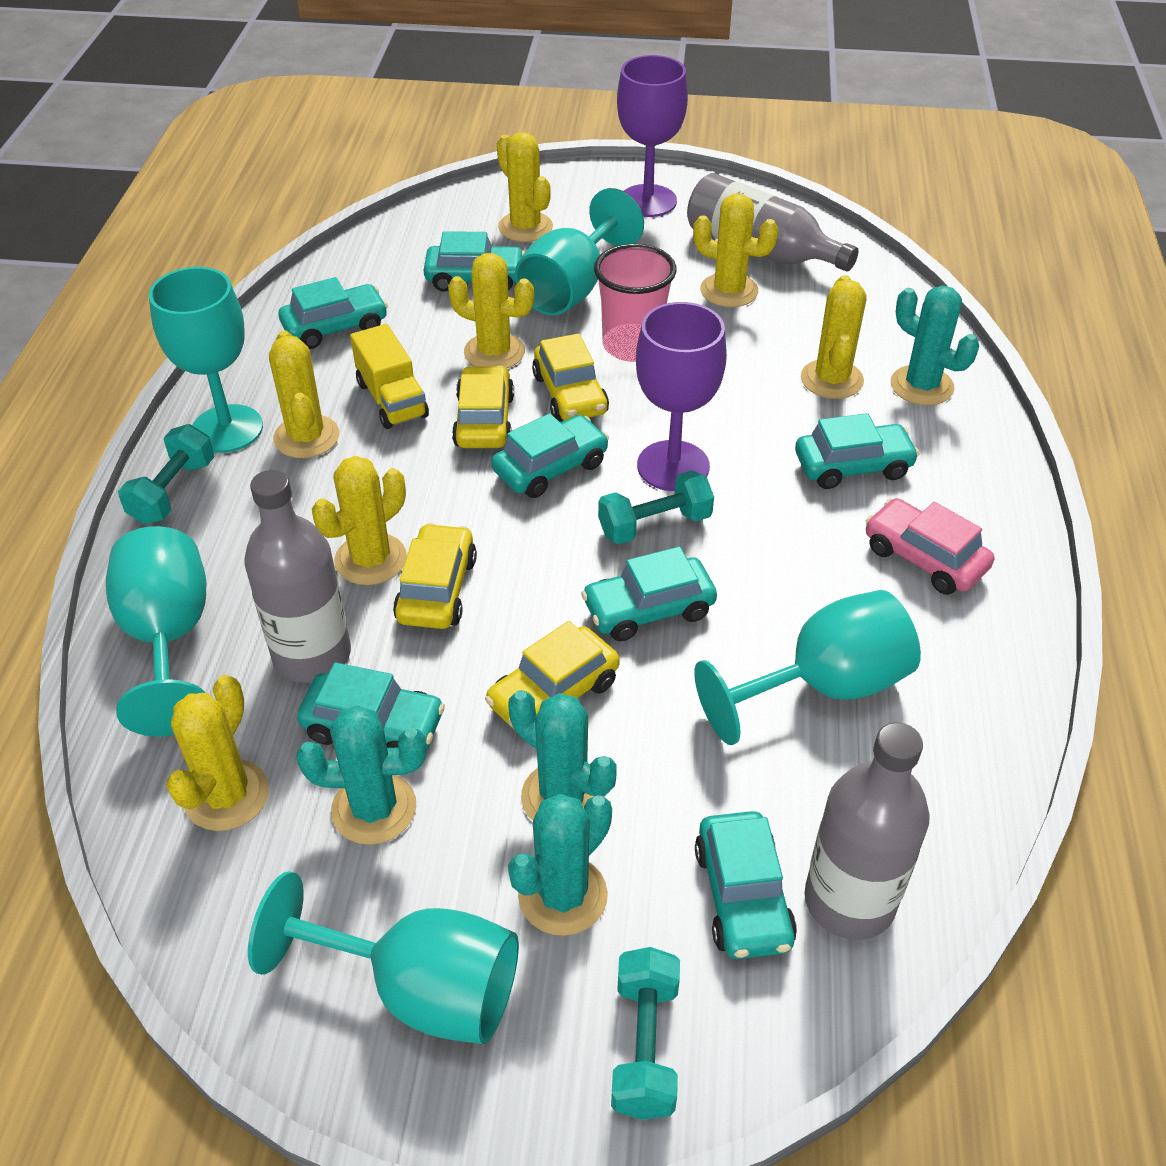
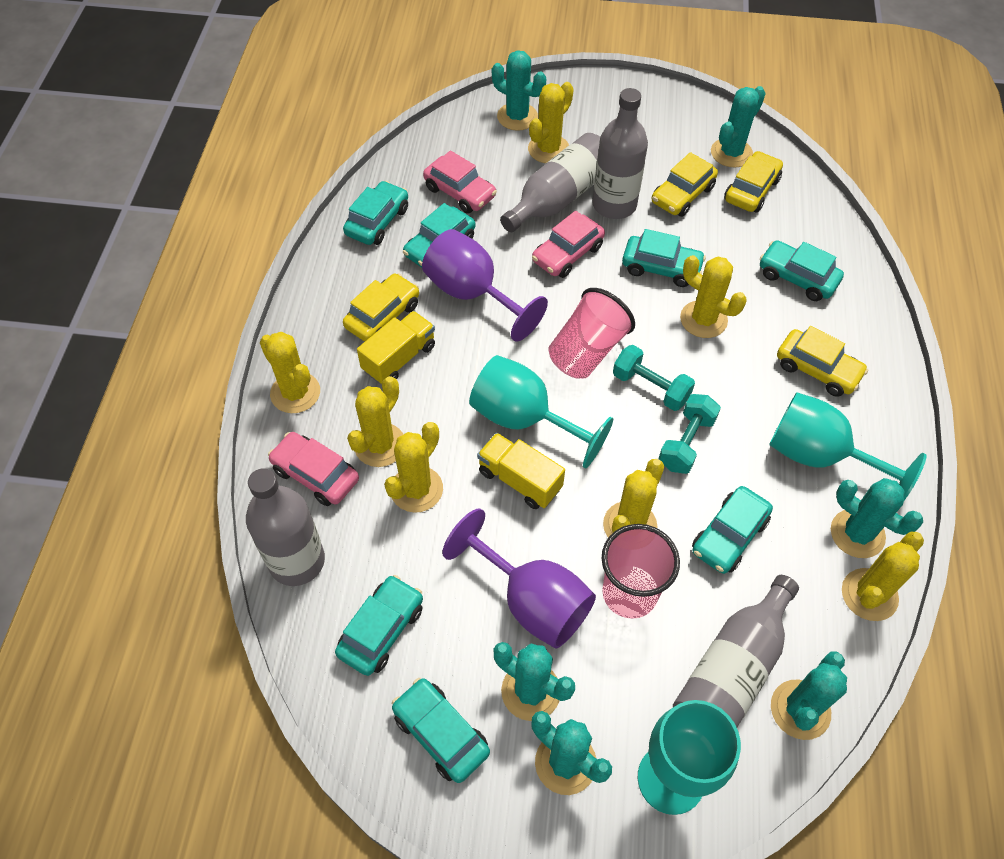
grey bottle: 3 -> 4
pink car: 1 -> 3
pink cup: 1 -> 2
turquoise cactus: 4 -> 6
turquoise dumbbell: 3 -> 2
turquoise goblet: 5 -> 3
yellow truck: 1 -> 2

